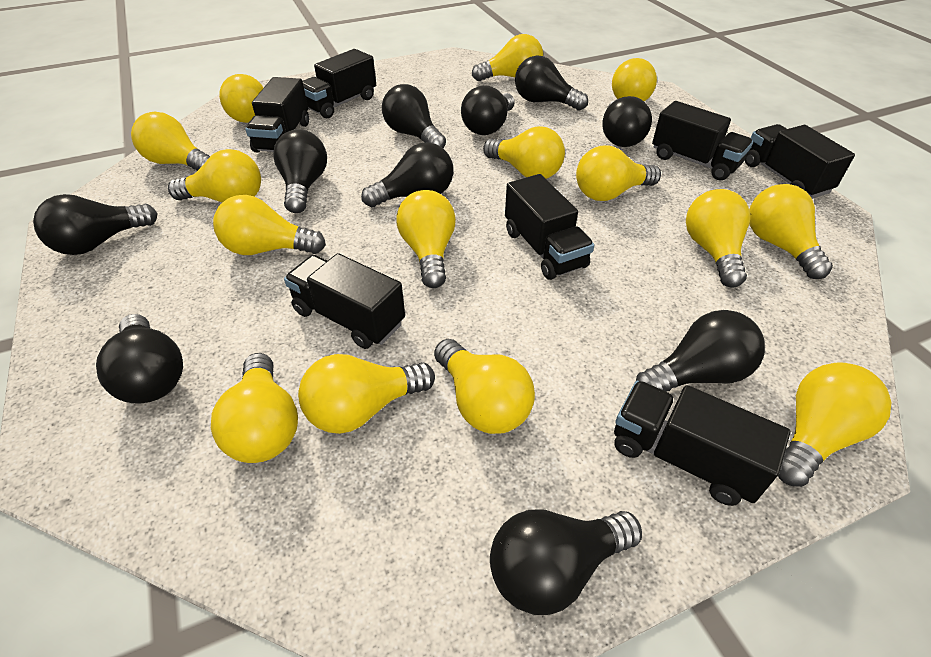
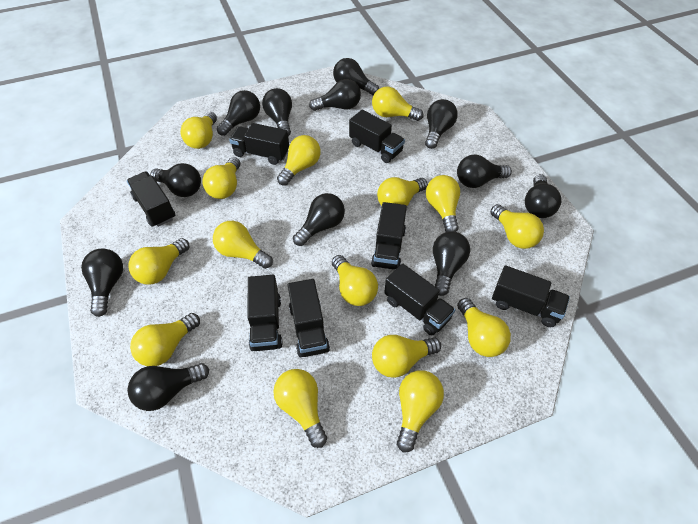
black light bulb: 10 -> 12
black truck: 7 -> 8

